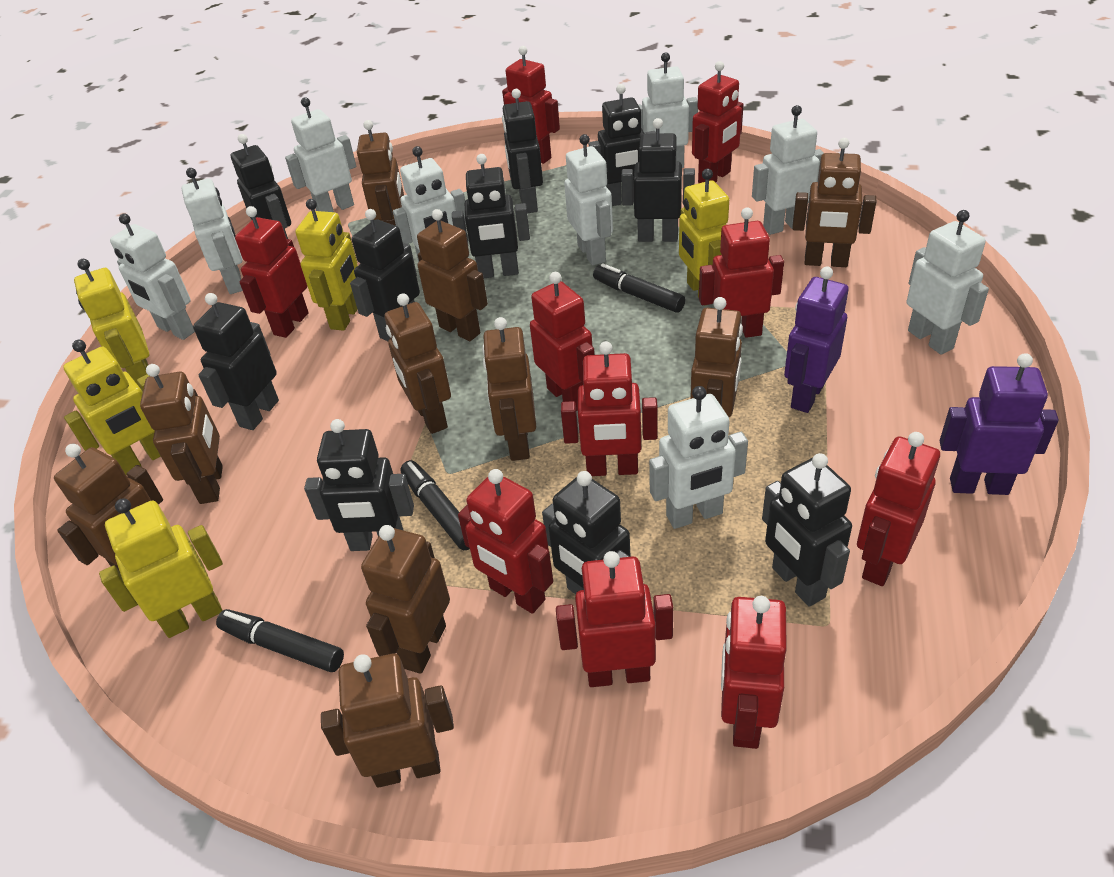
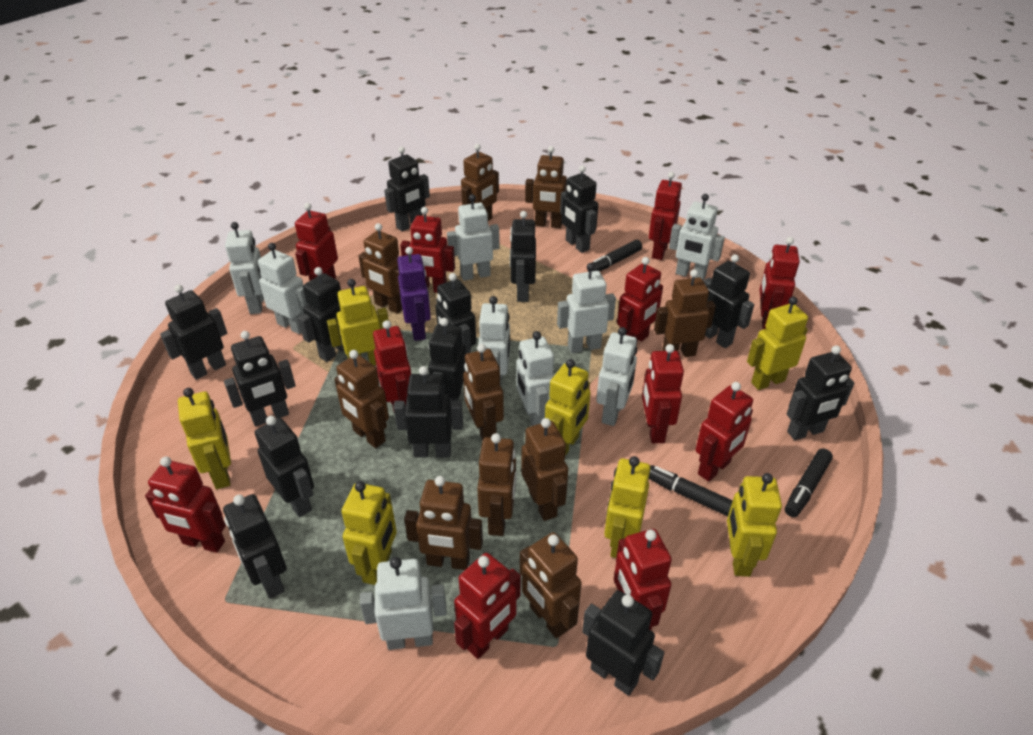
black robot: 10 -> 14
purple robot: 2 -> 1
red robot: 10 -> 11
yellow robot: 5 -> 7

